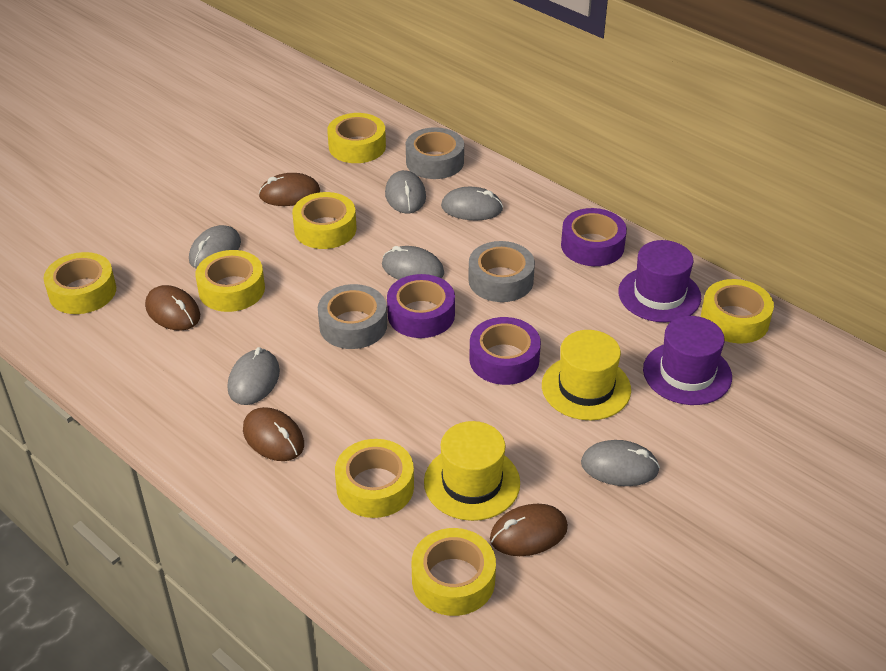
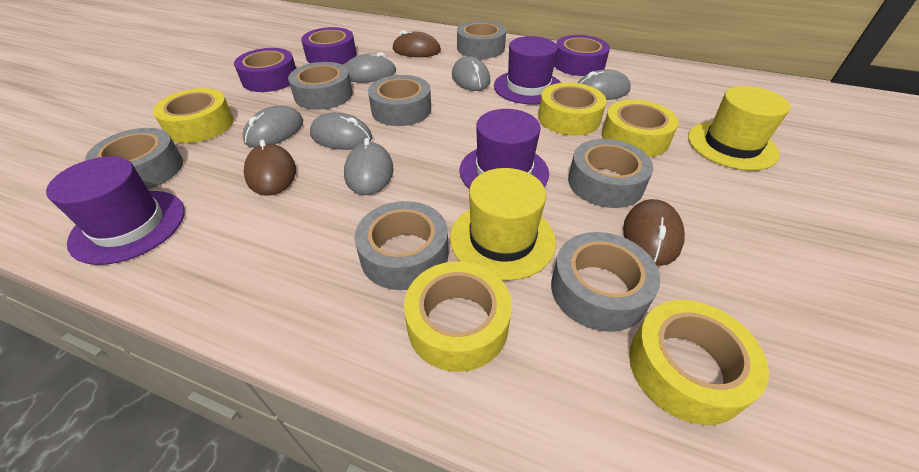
brown mouse: 4 -> 3
grey tape: 3 -> 7
purple hat: 2 -> 3
yellow tape: 7 -> 5

